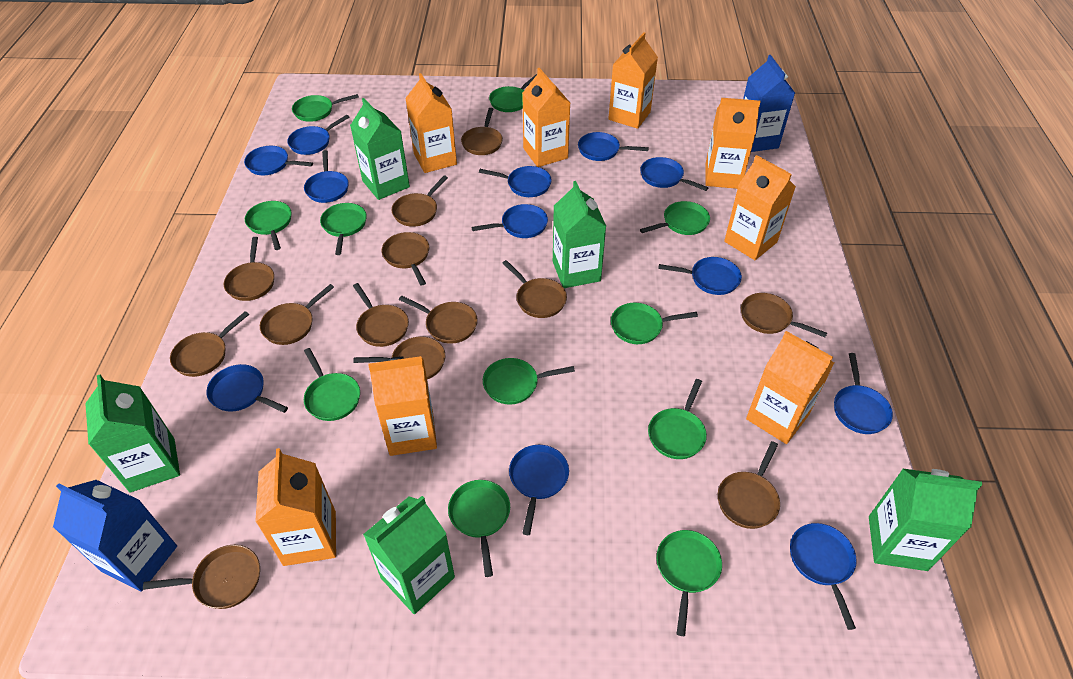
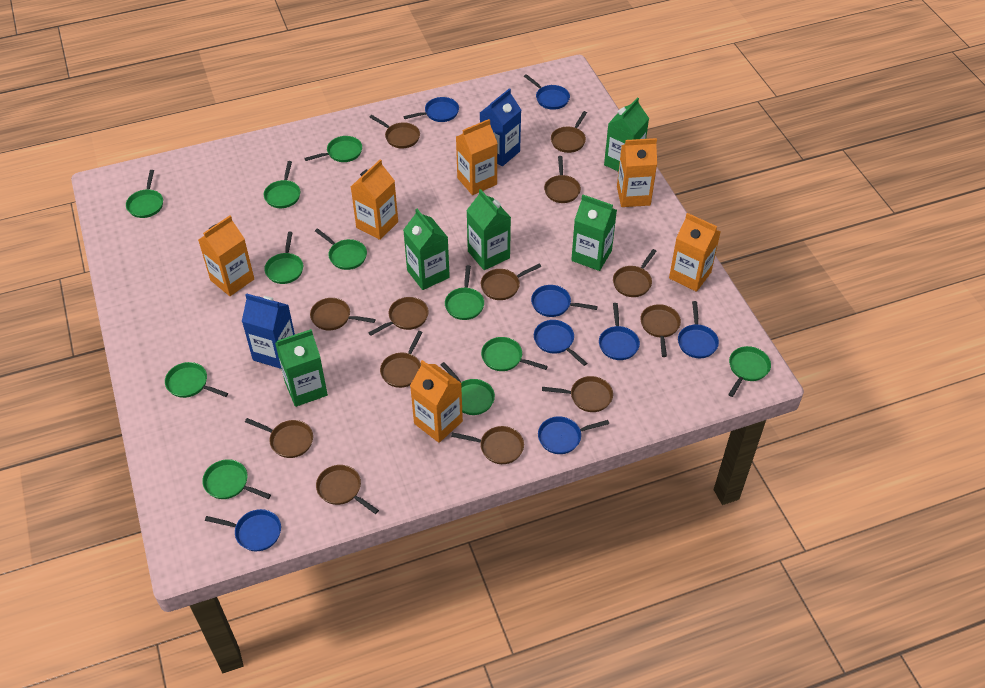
blue pan: 12 -> 8
orange carton: 8 -> 6

